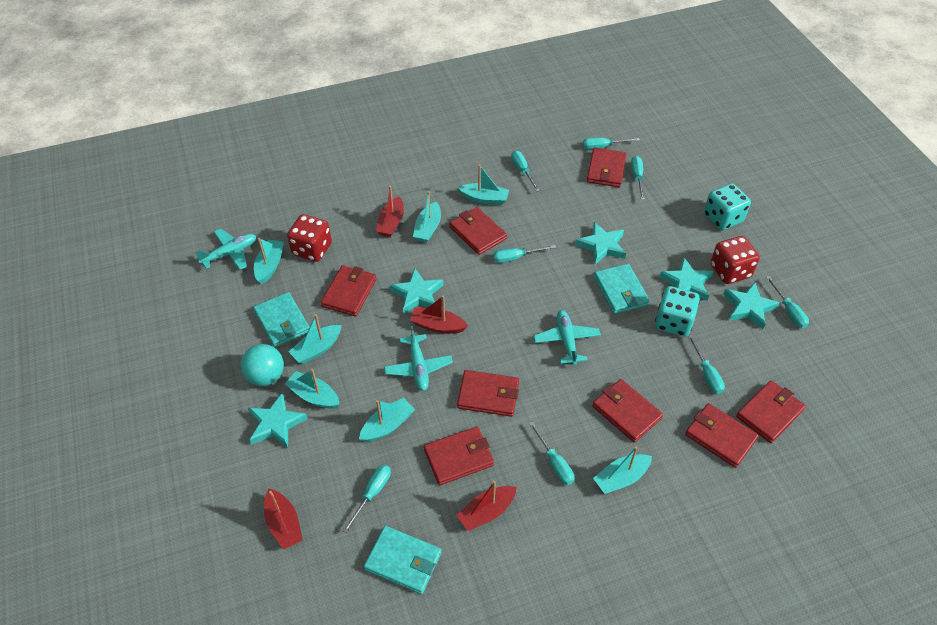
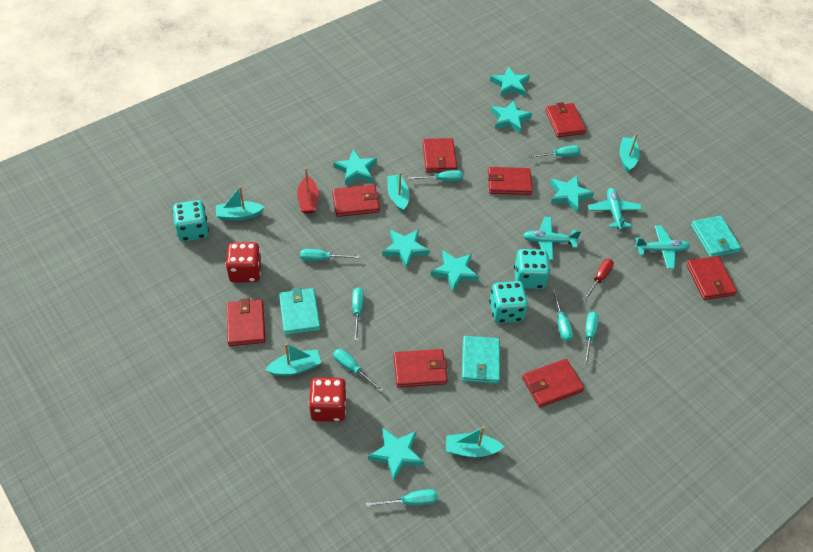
red boat: 4 -> 1
red screwdriver: 0 -> 1
turquoise ball: 1 -> 0
turquoise boat: 7 -> 5
turquoise dice: 2 -> 3
turquoise star: 5 -> 7

